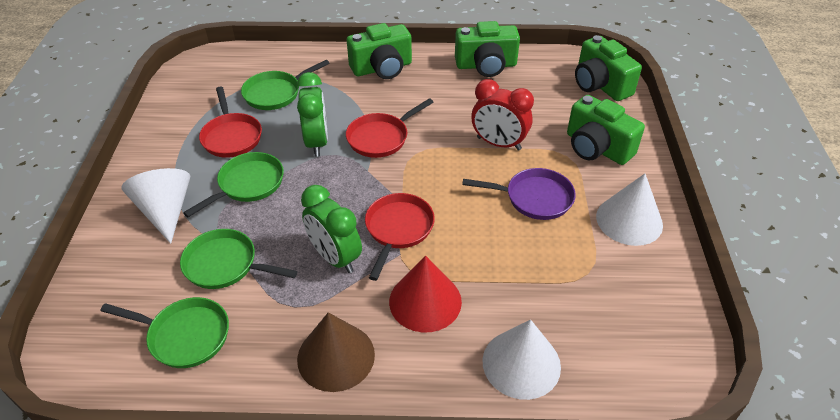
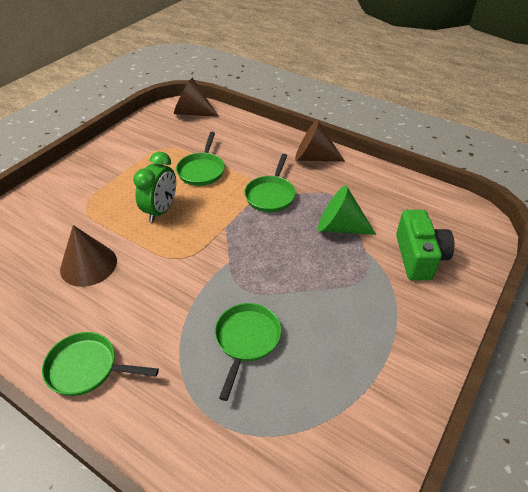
brown cone: 1 -> 3
green camera: 4 -> 1
green clock: 2 -> 1
green cone: 0 -> 1
purple pan: 1 -> 0
red clock: 1 -> 0
red cone: 1 -> 0
red pan: 3 -> 0
white cone: 3 -> 0

